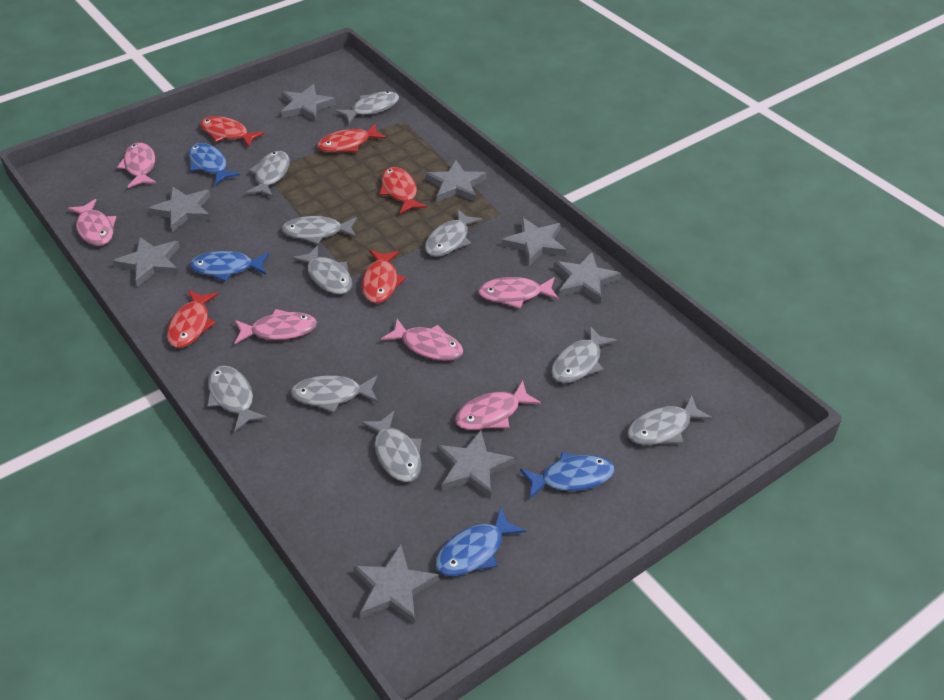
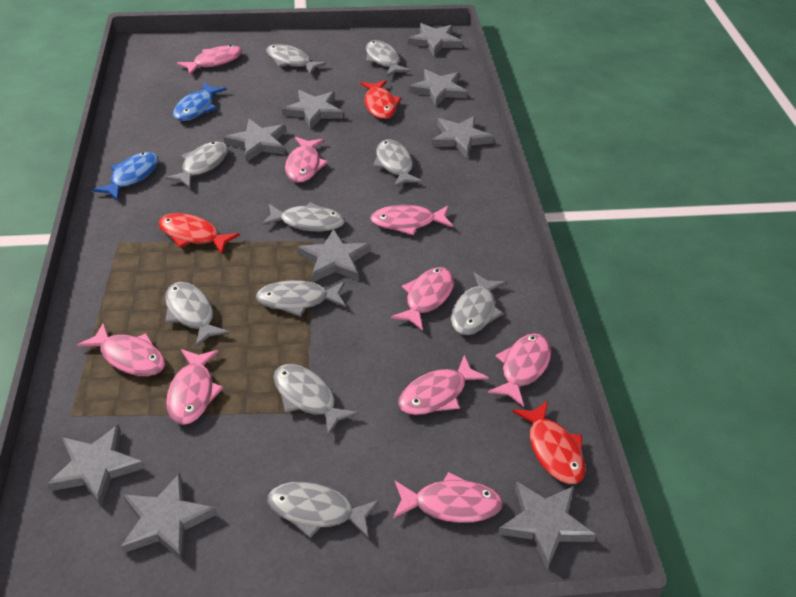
blue fish: 4 -> 2
grey star: 8 -> 9
pink fish: 6 -> 9
red fish: 5 -> 3

